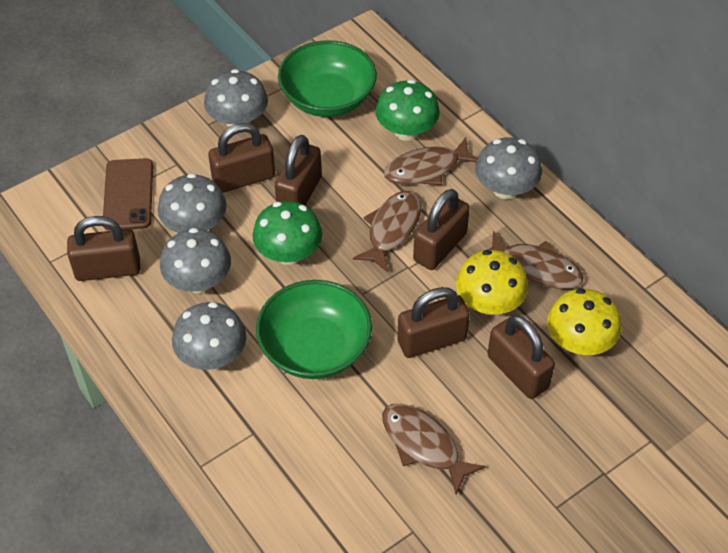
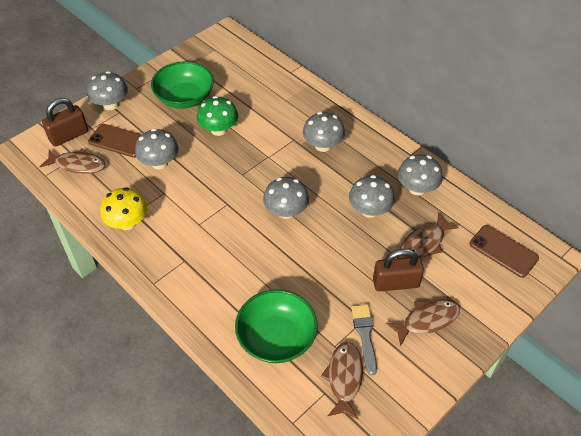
brown padlock: 6 -> 2
brown phone: 1 -> 2
green mushroom: 2 -> 1
grey brush: 0 -> 1
grey mushroom: 5 -> 6
yellow mushroom: 2 -> 1

